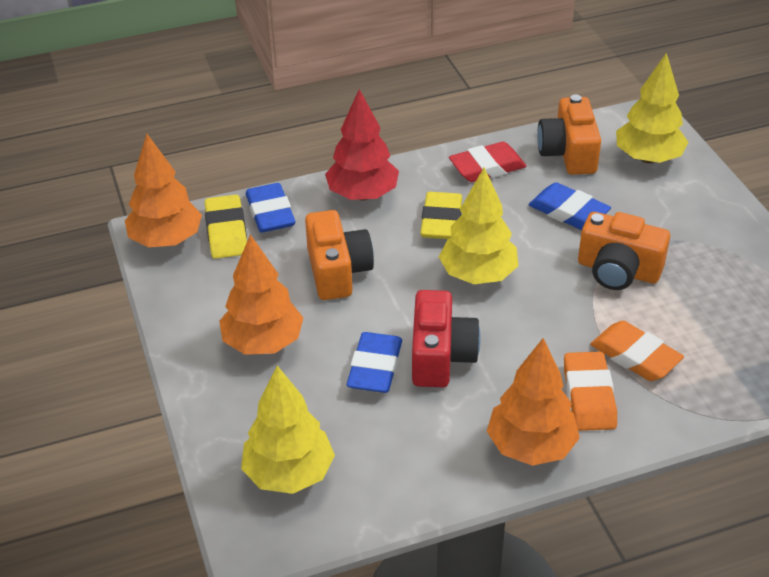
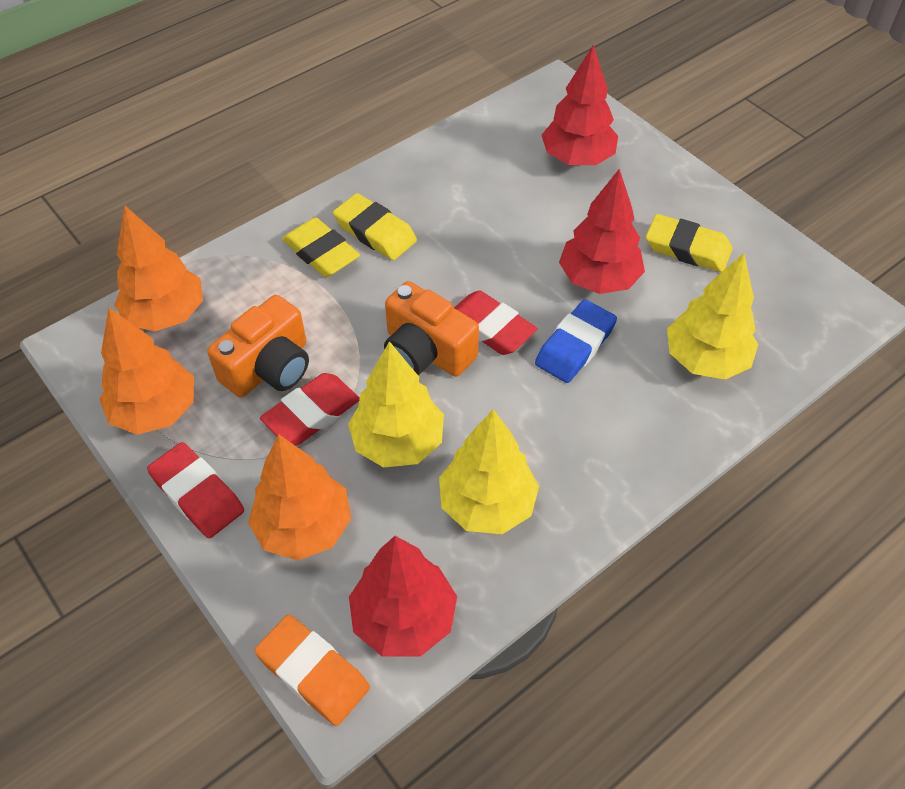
blue eraser: 3 -> 1
orange camera: 3 -> 2
orange eraser: 2 -> 1
red camera: 1 -> 0
red eraser: 1 -> 3
red tree: 1 -> 3
yellow eraser: 2 -> 3

